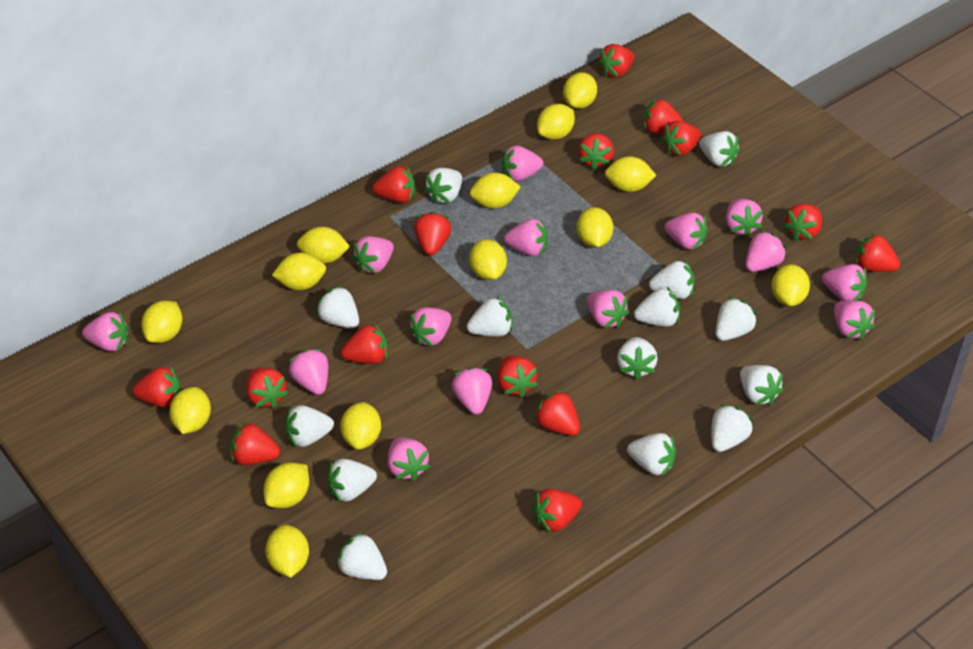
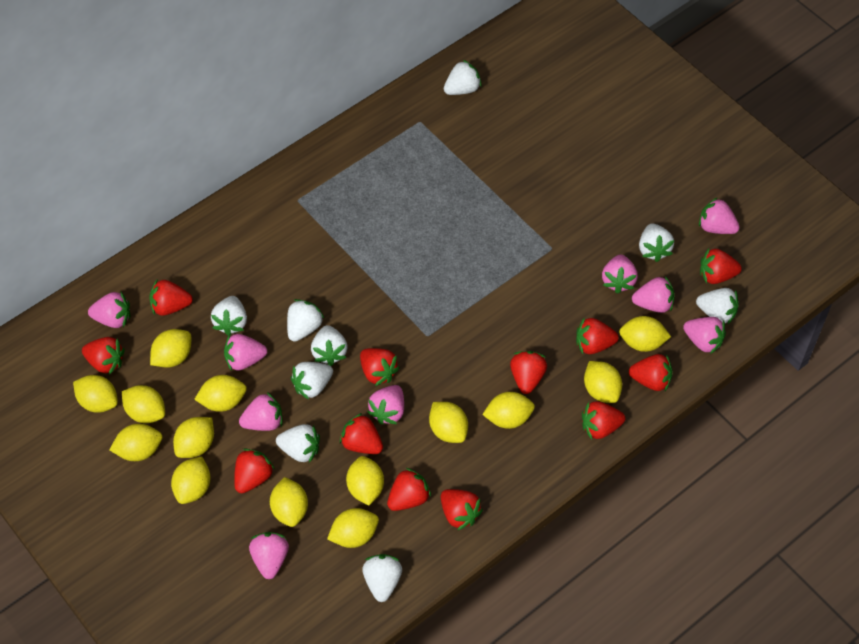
pink strawberry: 14 -> 9
red strawberry: 15 -> 12
white strawberry: 14 -> 9

